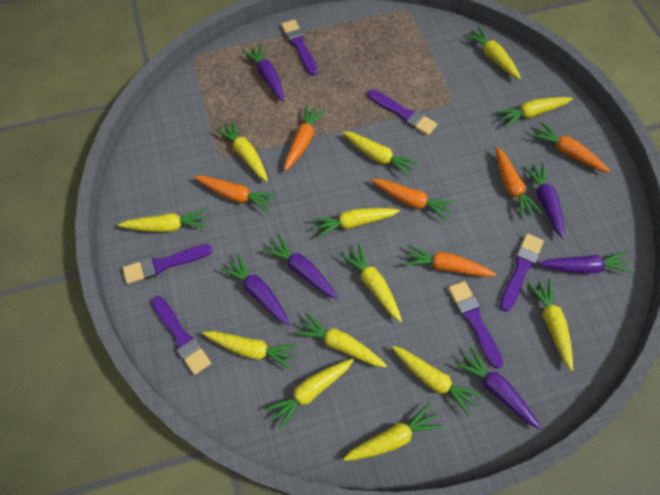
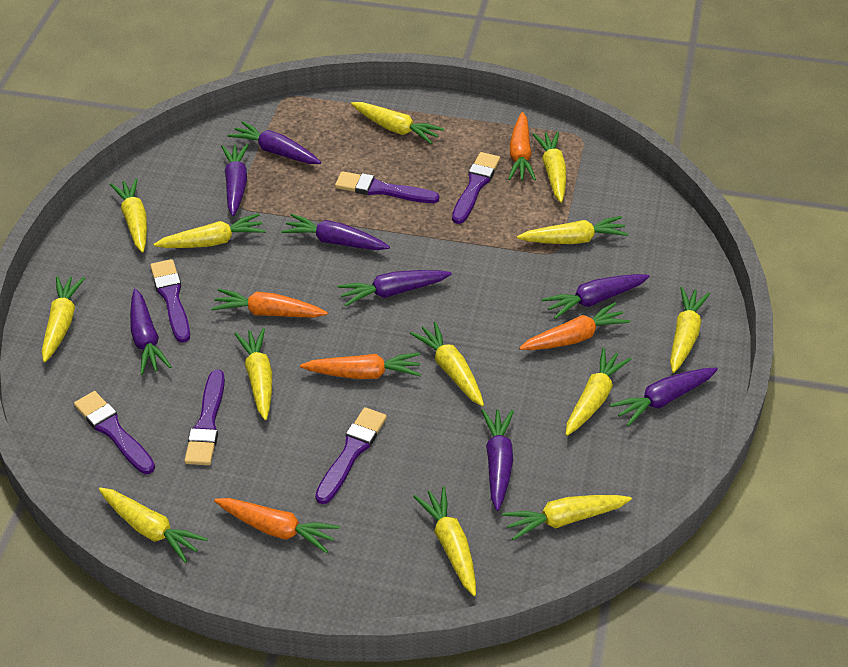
orange carrot: 6 -> 5
purple carrot: 6 -> 8

